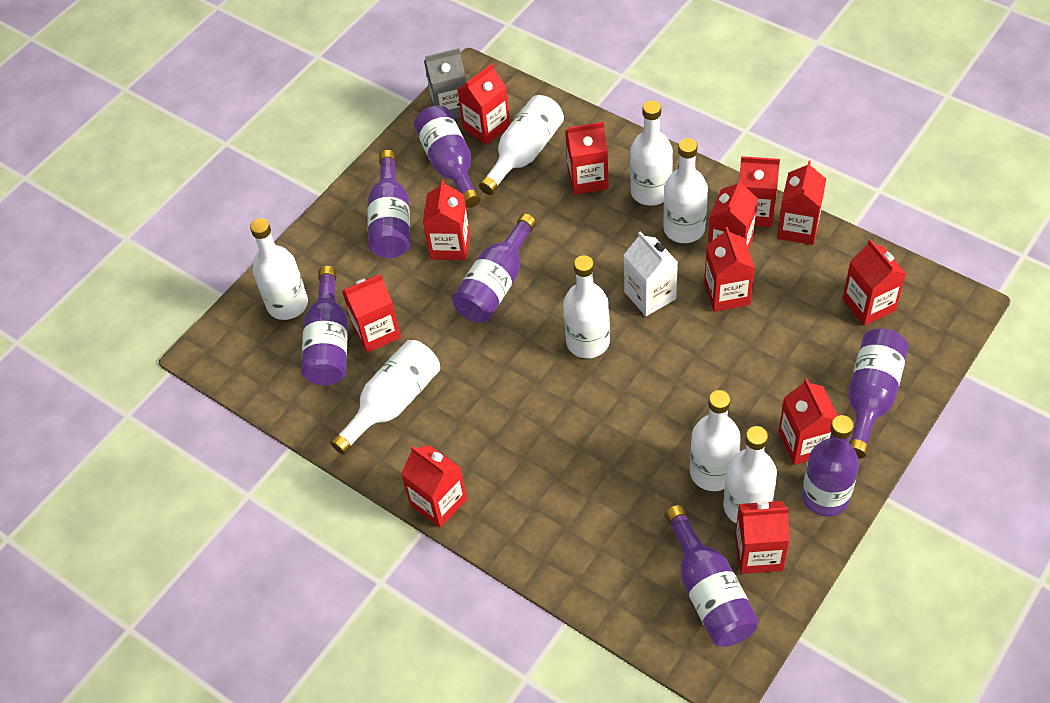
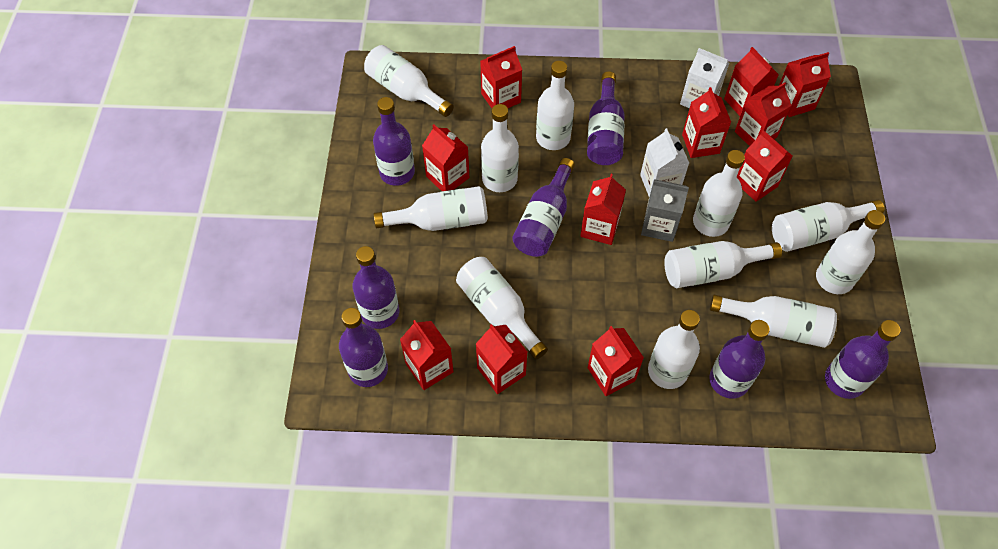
red carton: 12 -> 11
white bottle: 8 -> 11
white carton: 1 -> 2

